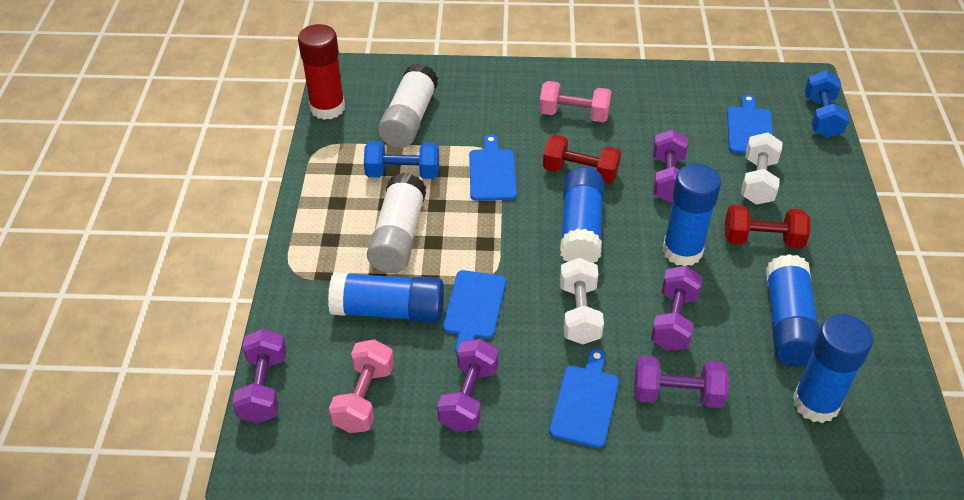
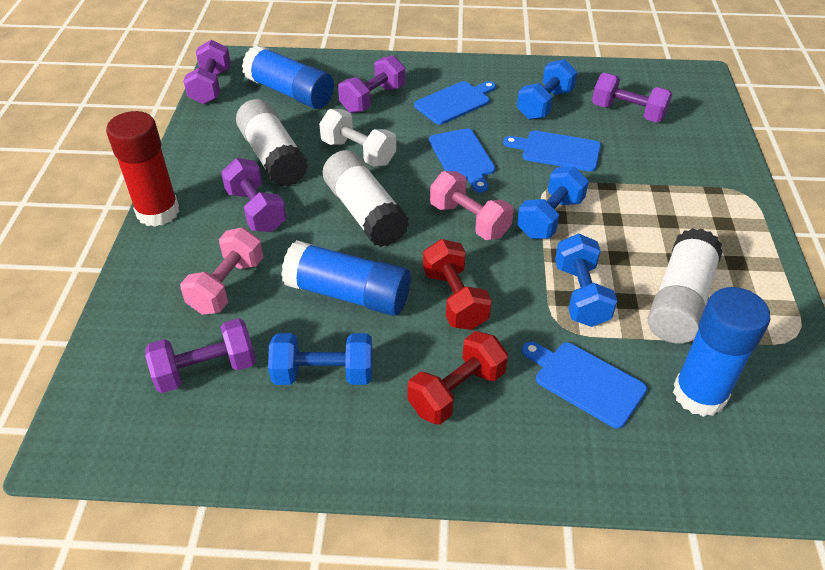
blue dumbbell: 2 -> 4
blue glue stick: 5 -> 3
white dumbbell: 2 -> 1
white glue stick: 2 -> 3

